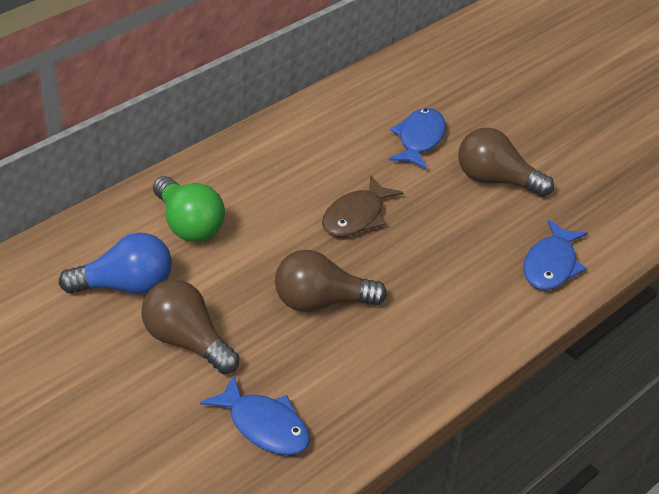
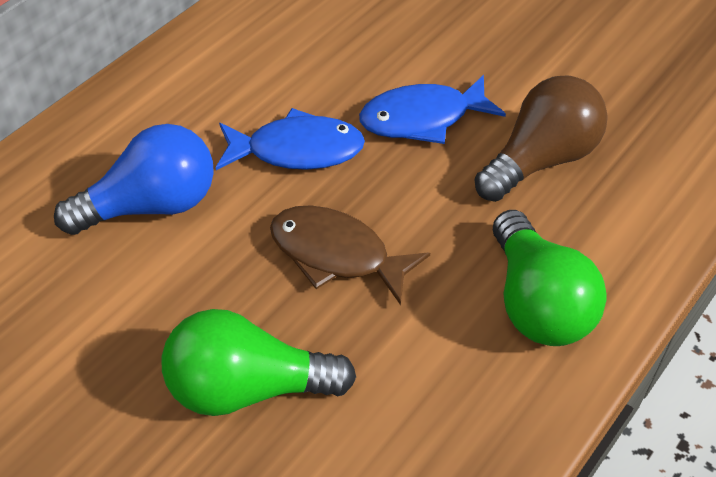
blue fish: 3 -> 2
brown light bulb: 3 -> 1
green light bulb: 1 -> 2

